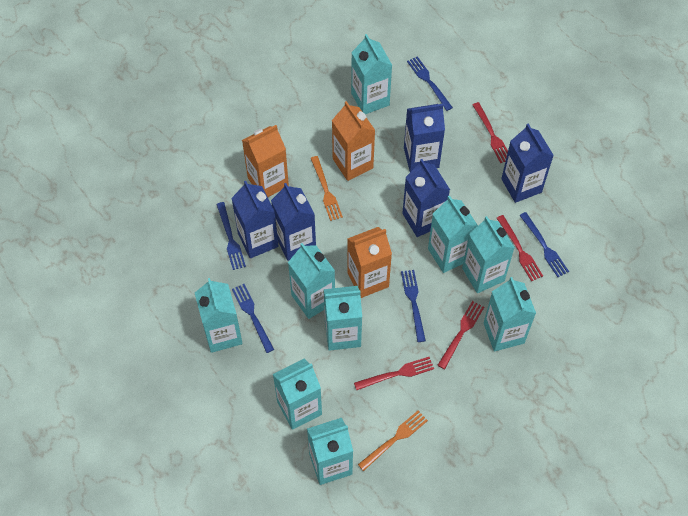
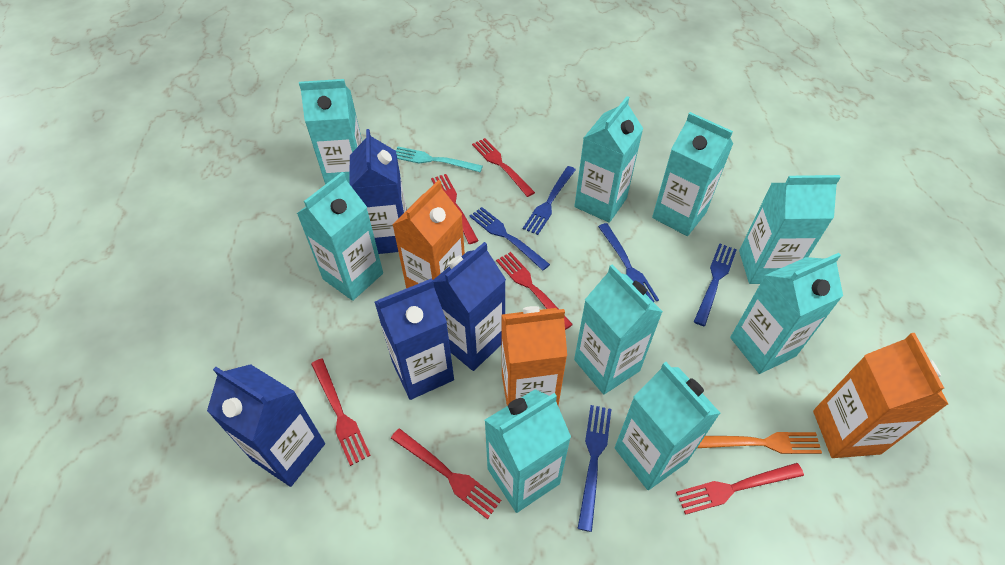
blue carton: 5 -> 4
orange fork: 2 -> 1
red fork: 4 -> 6
turquoise fork: 0 -> 1

